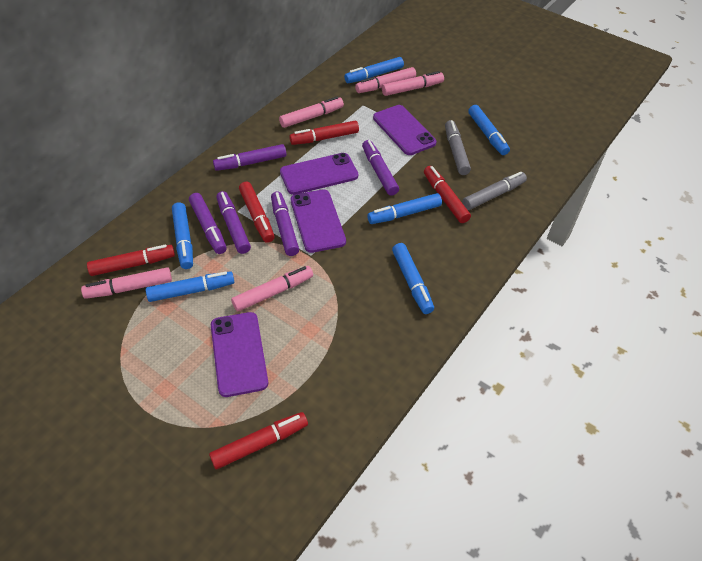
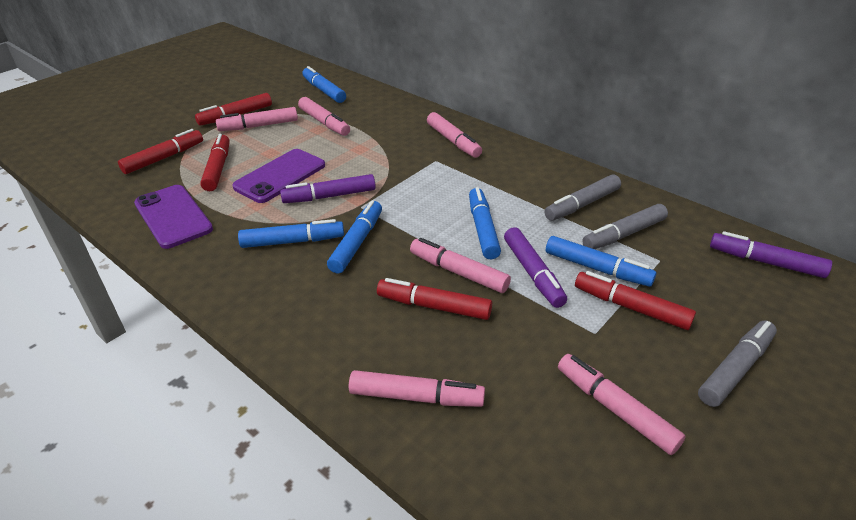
blue marker: 6 -> 5
grey marker: 2 -> 3
pink marker: 5 -> 6
purple marker: 5 -> 3
purple phone: 4 -> 2

